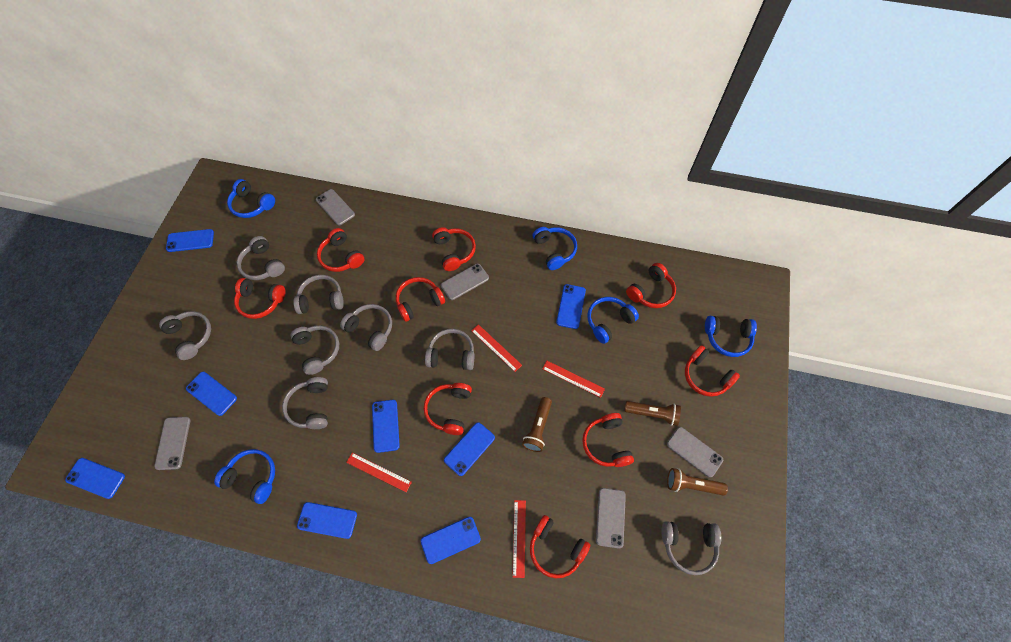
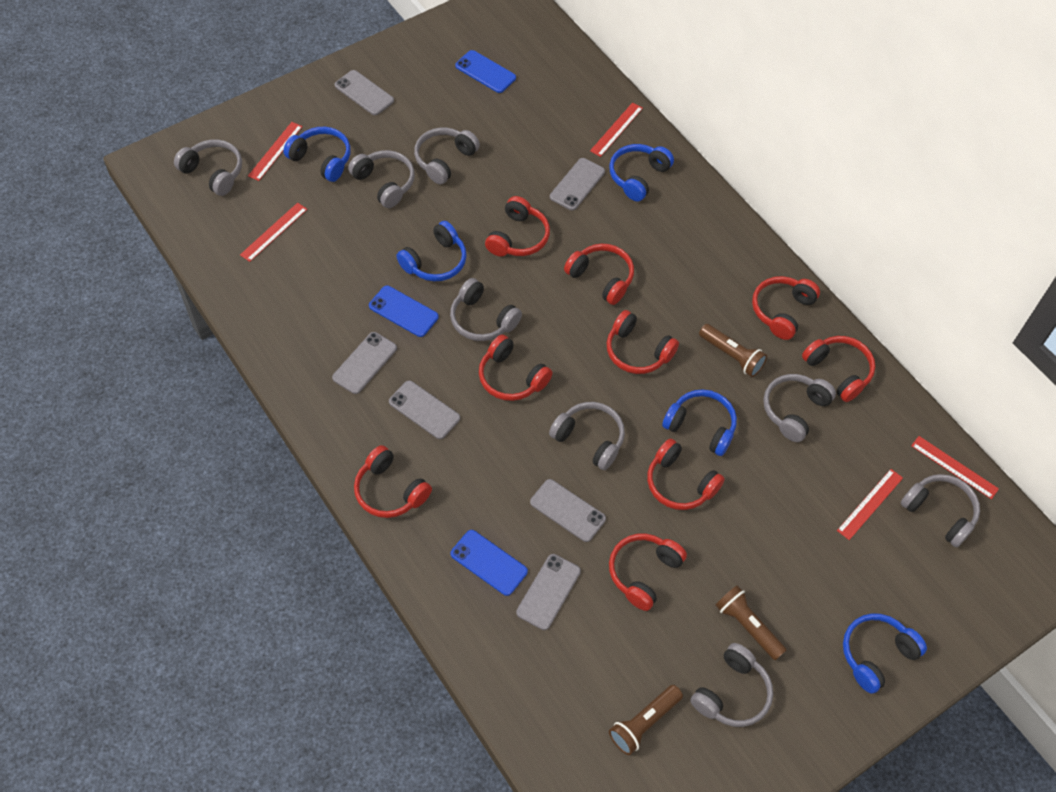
blue phone: 8 -> 3
grey phone: 5 -> 6
red ruler: 4 -> 5

